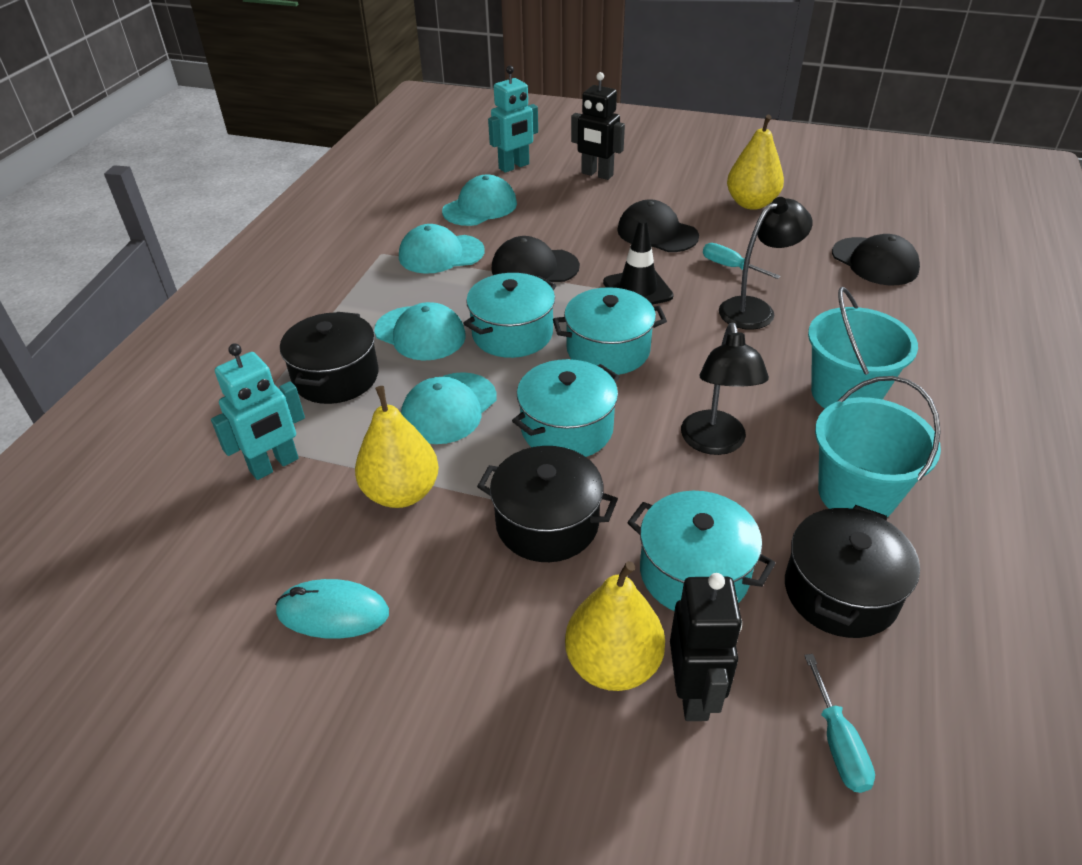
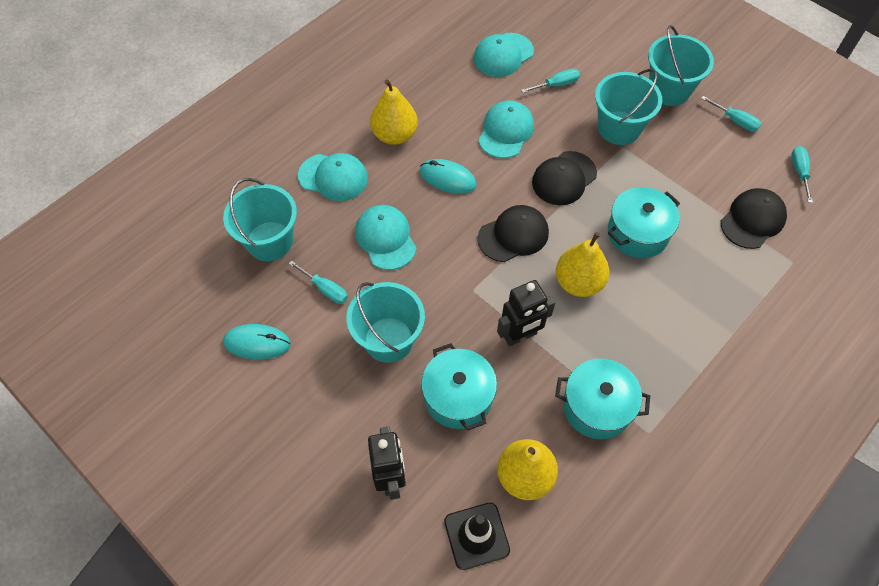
black lamp: 2 -> 0
black pot: 3 -> 0
turquoise bucket: 2 -> 4
turquoise mouse: 1 -> 2
turquoise pot: 4 -> 3
turquoise robot: 2 -> 0
turquoise screwdriver: 2 -> 4

